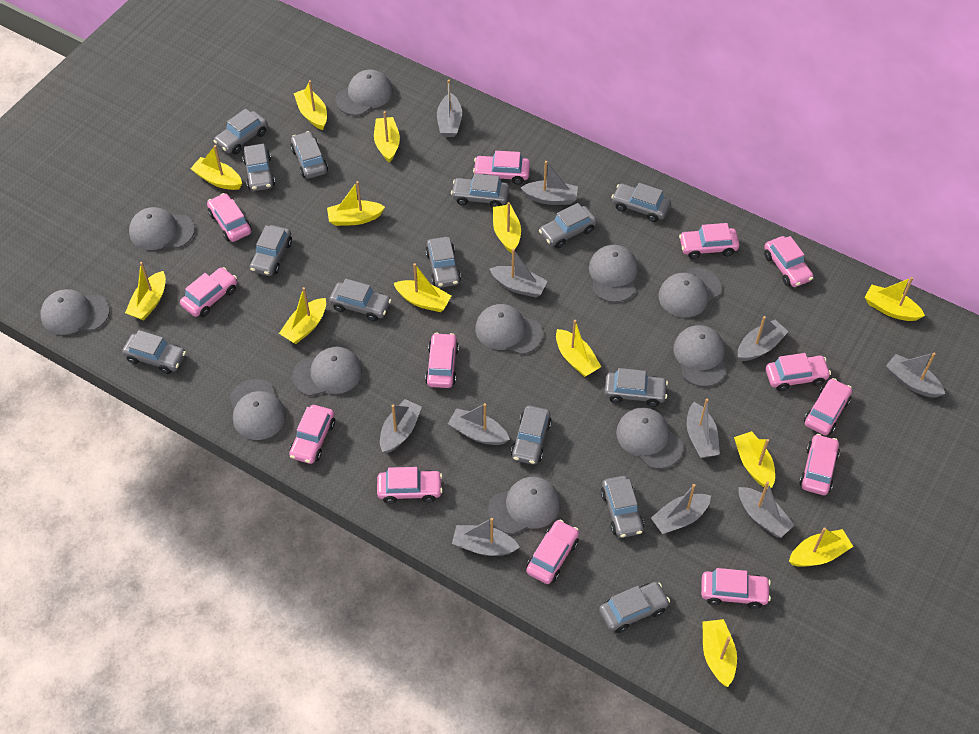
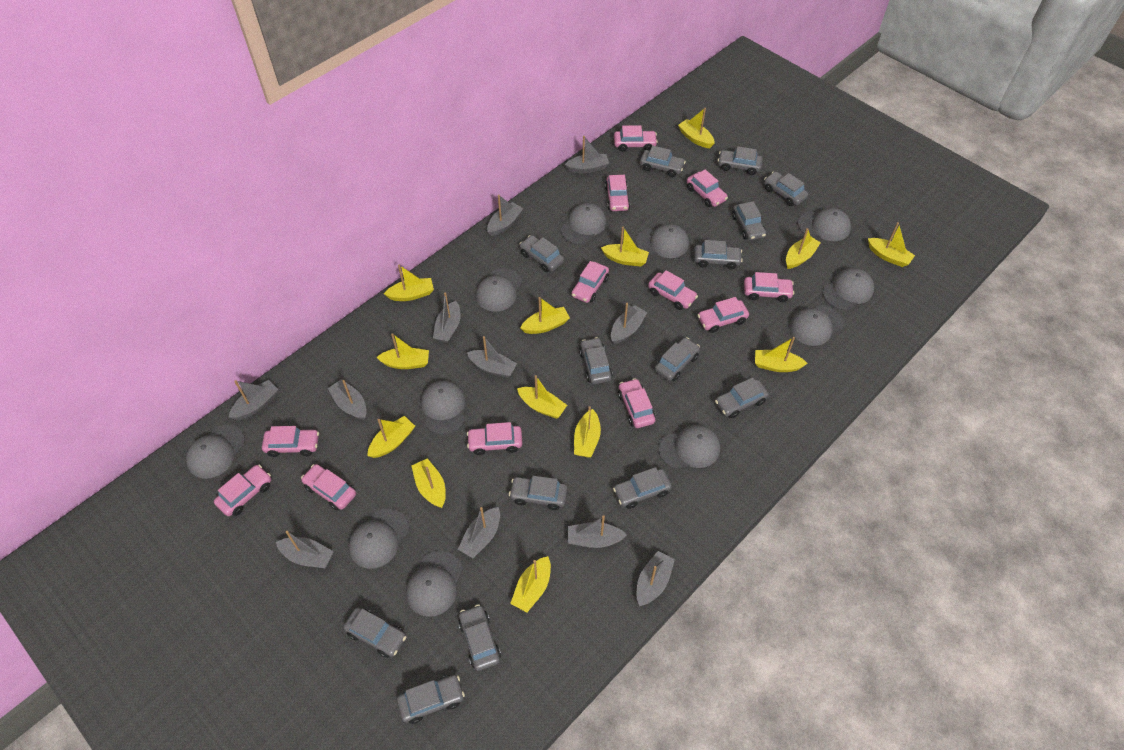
pink car: 13 -> 12

